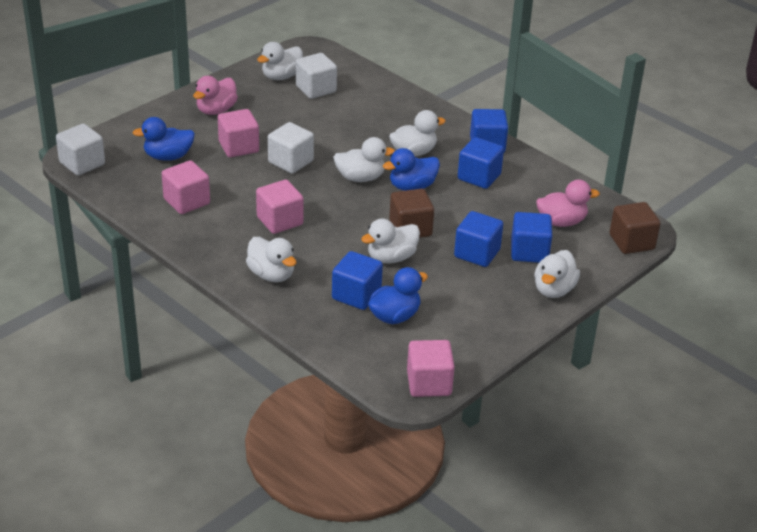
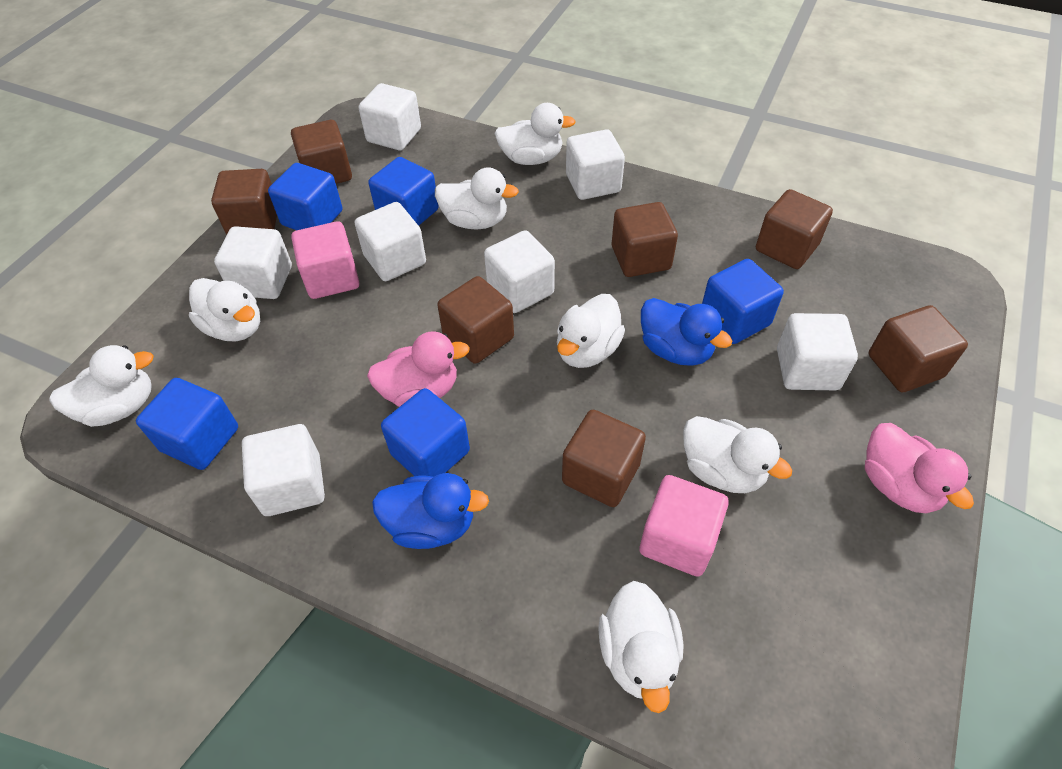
blue duck: 3 -> 2
brown cube: 2 -> 7
pink cube: 4 -> 2
white cube: 3 -> 7
white duck: 6 -> 7

